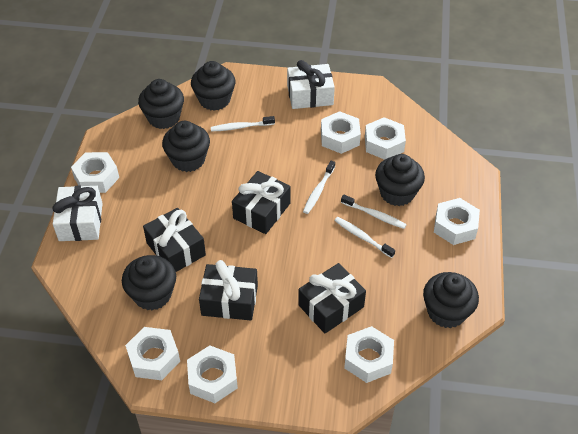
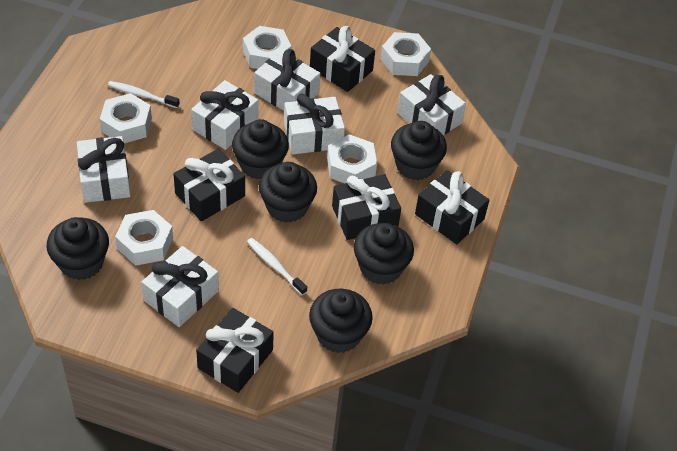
black gift: 4 -> 5
white gift: 2 -> 6
white nut: 7 -> 5
white toothbrush: 4 -> 2

